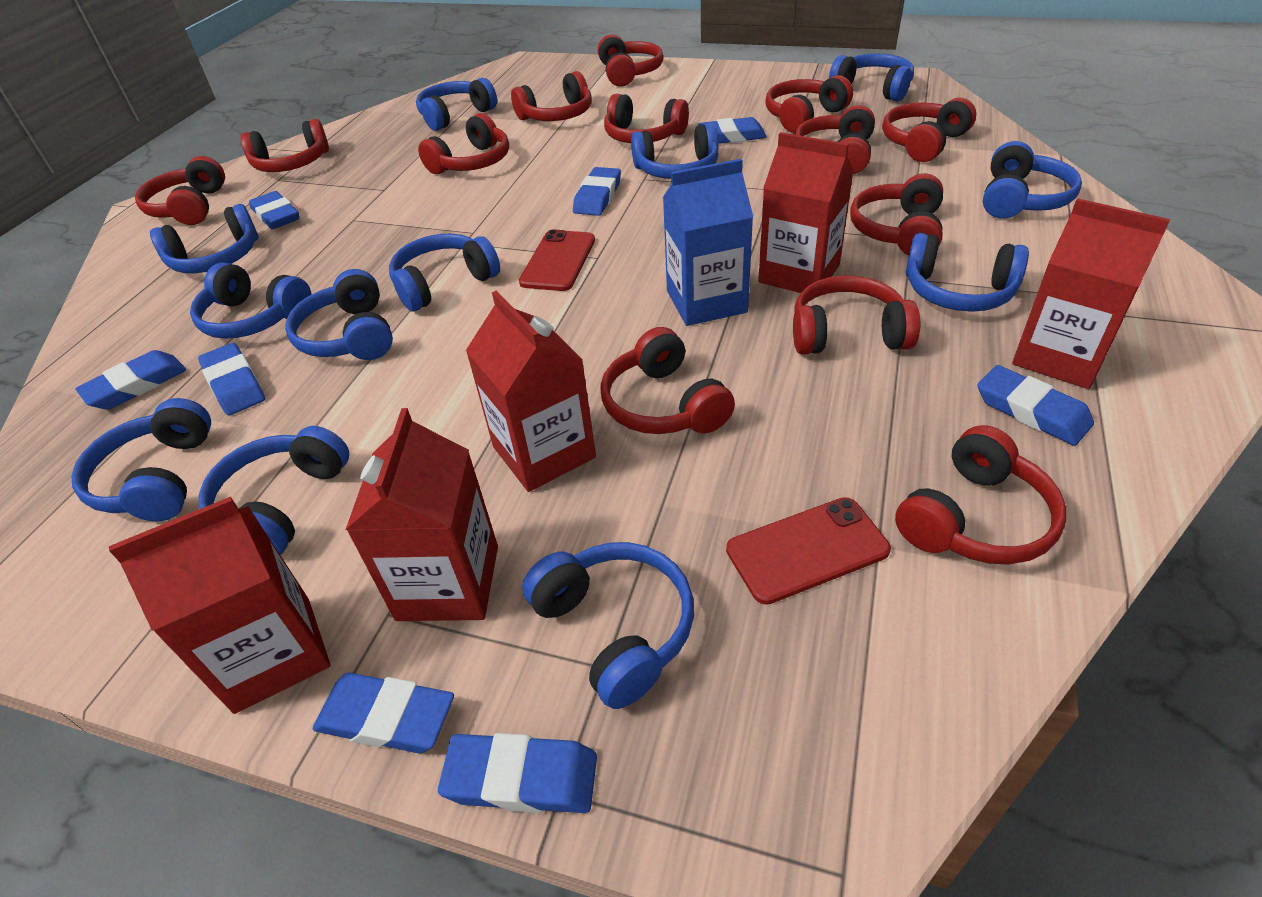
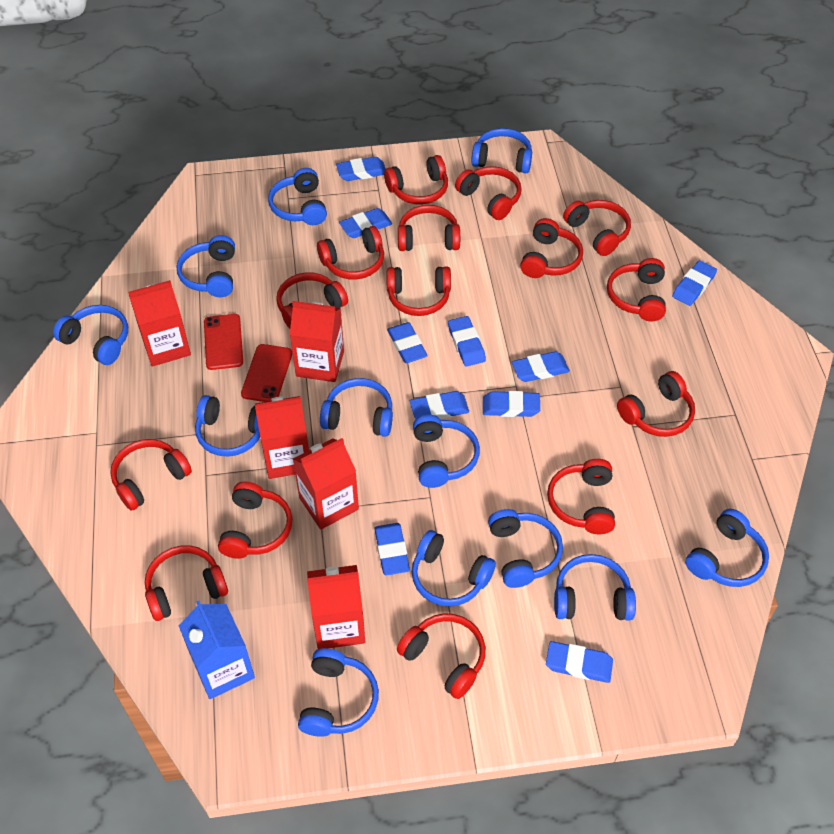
blue eraser: 8 -> 10
red headphones: 13 -> 15

